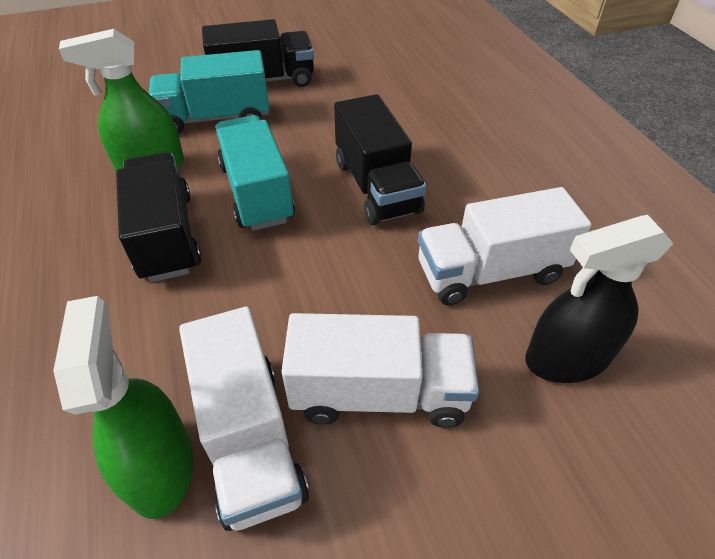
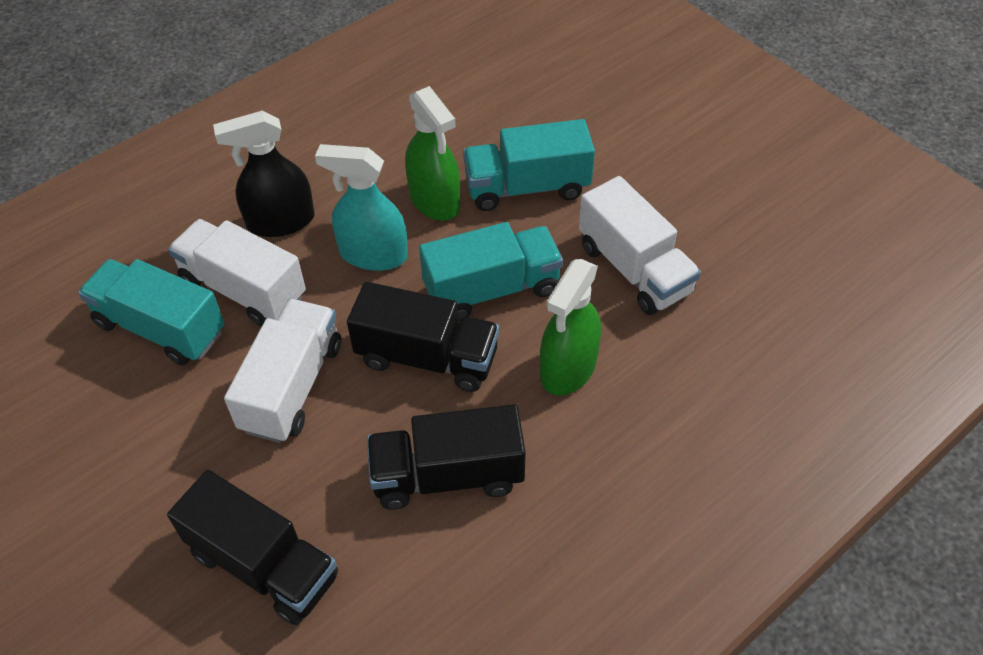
turquoise spray bottle: 0 -> 1
turquoise truck: 2 -> 3

